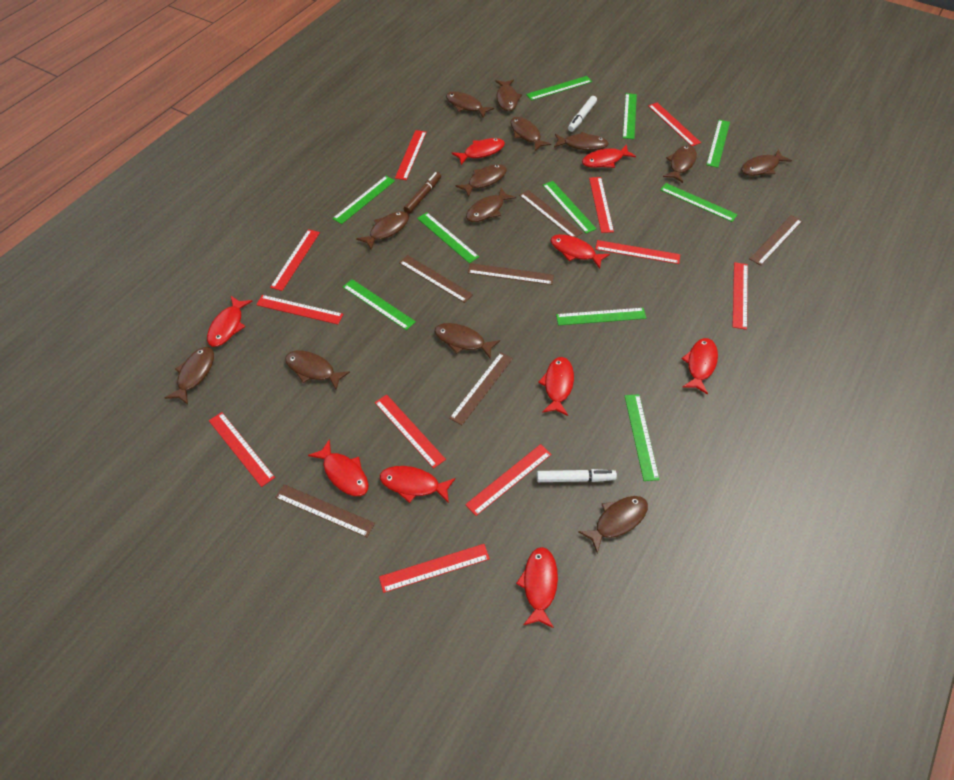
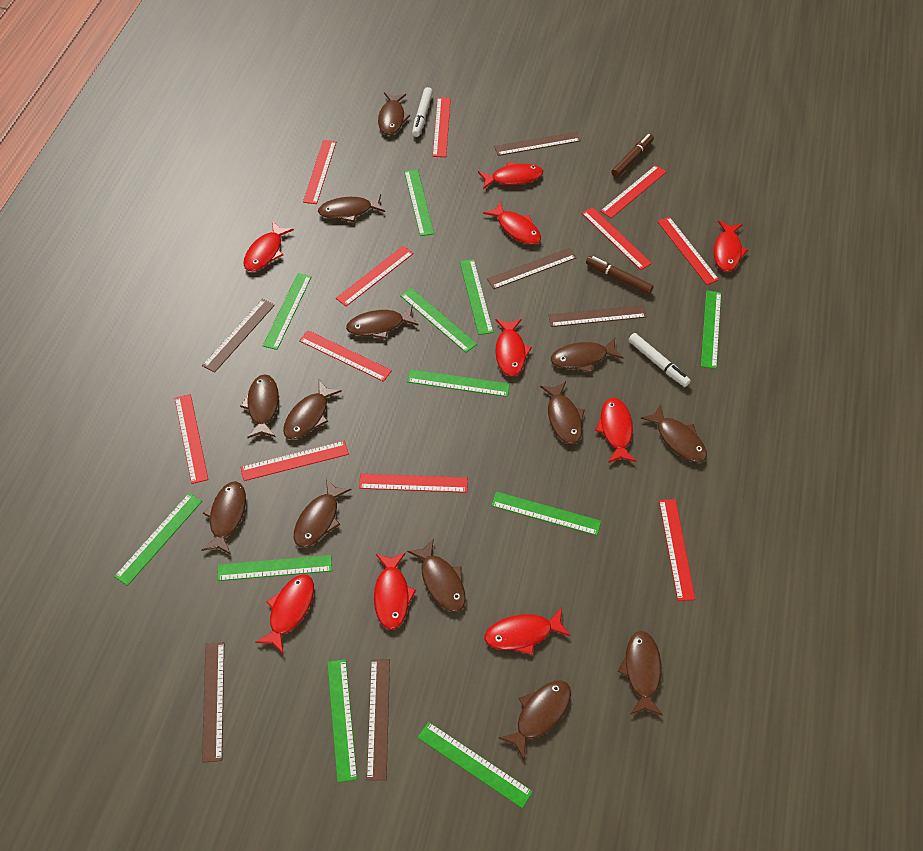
brown marker: 1 -> 2
green ruler: 10 -> 11

